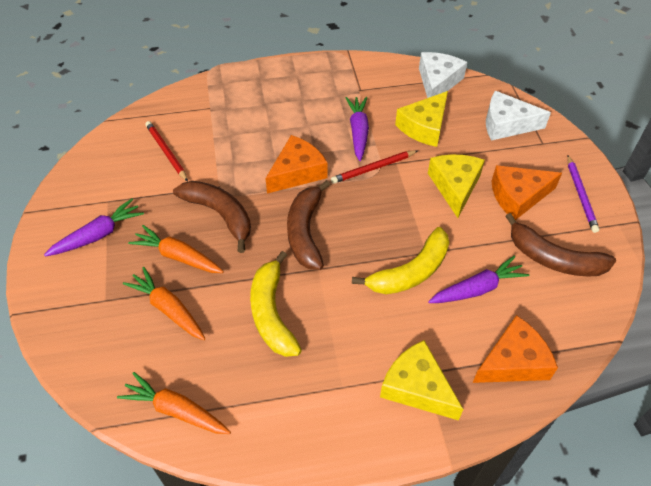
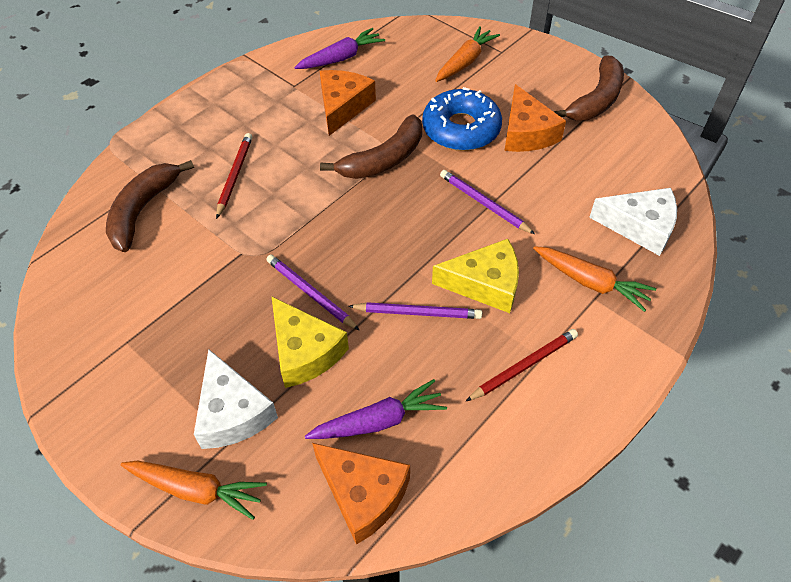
blue donut: 0 -> 1
purple carrot: 3 -> 2
purple pencil: 1 -> 3
yellow banana: 2 -> 0
yellow cheese: 3 -> 2

